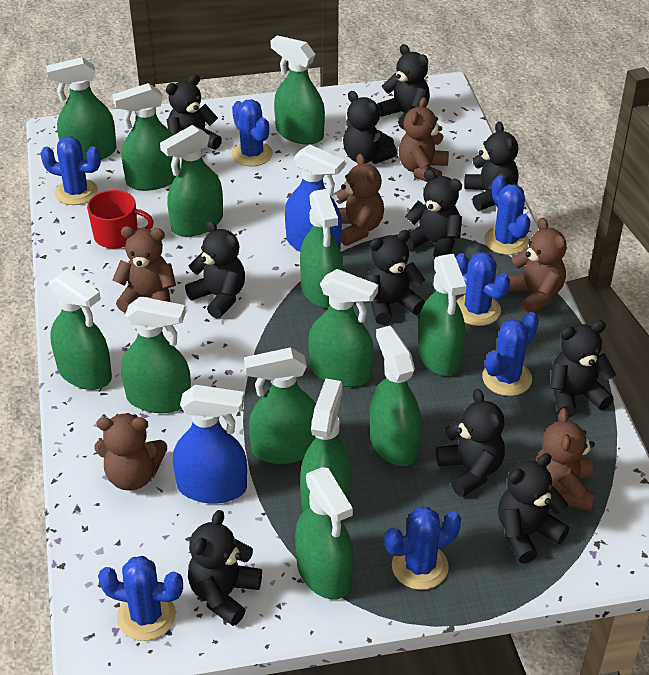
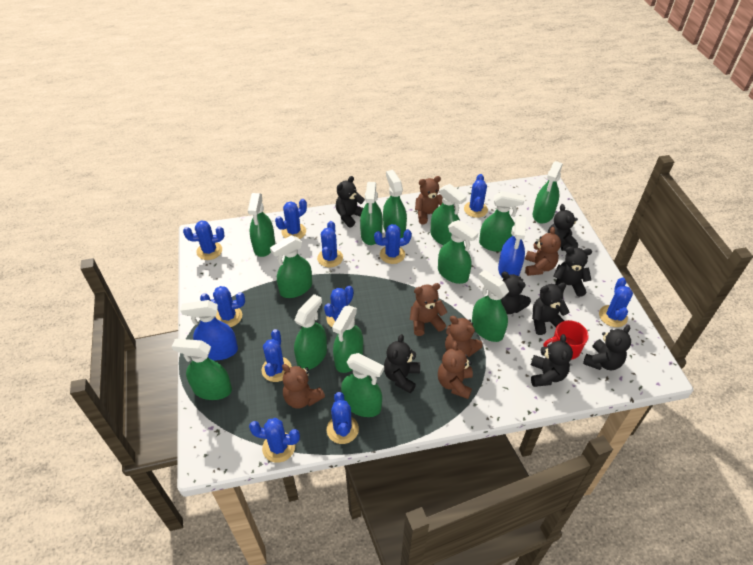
black teddy bear: 11 -> 8
blue cactus: 7 -> 11

